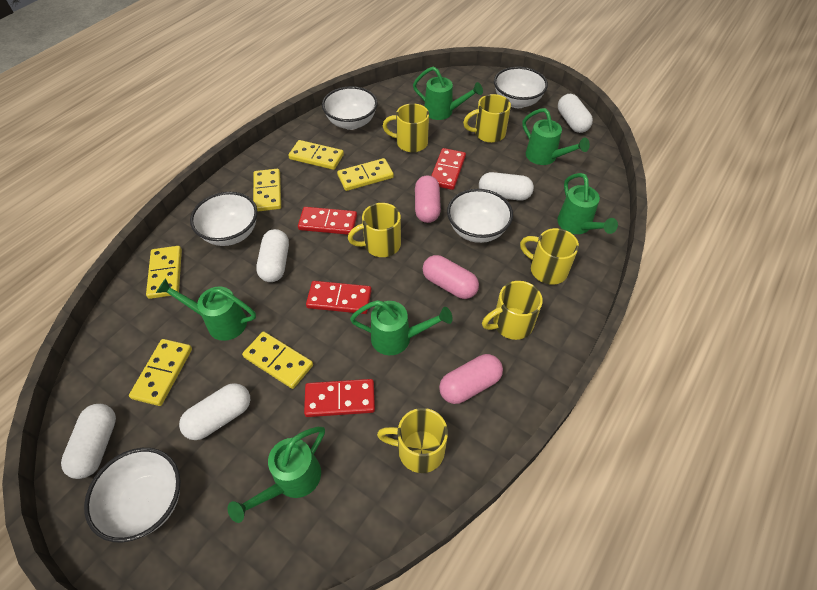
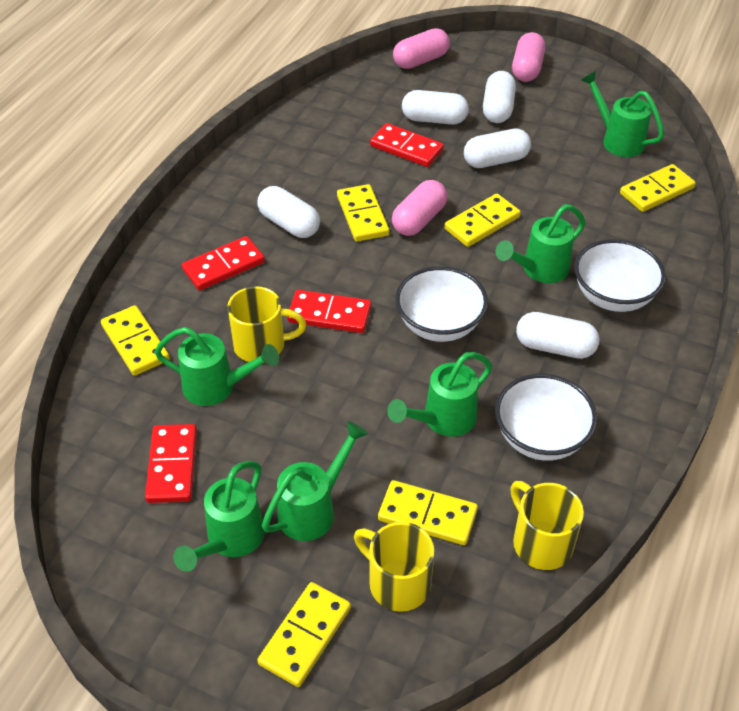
white bowl: 5 -> 3
yellow mug: 6 -> 3

